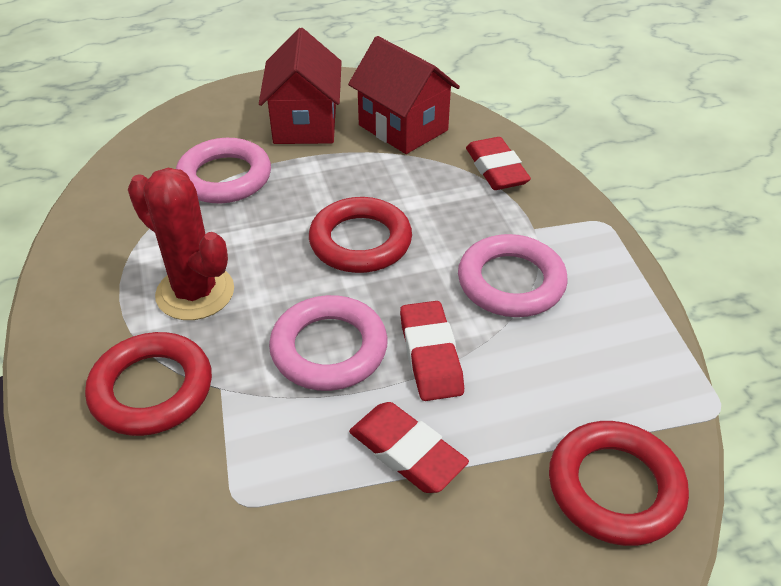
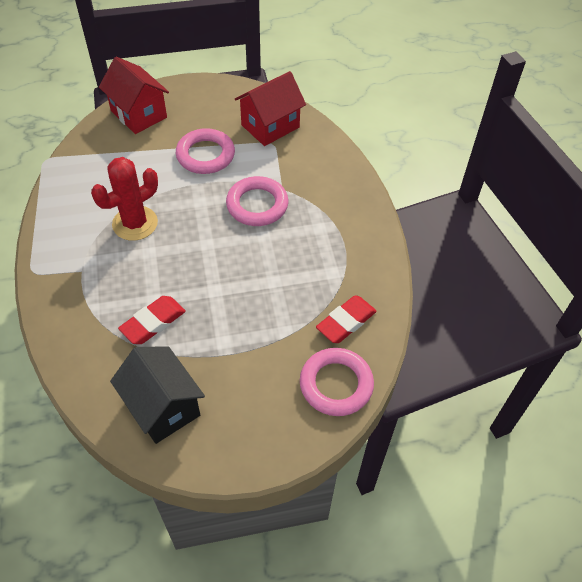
black house: 0 -> 1
red eraser: 3 -> 2
red ring: 3 -> 0

